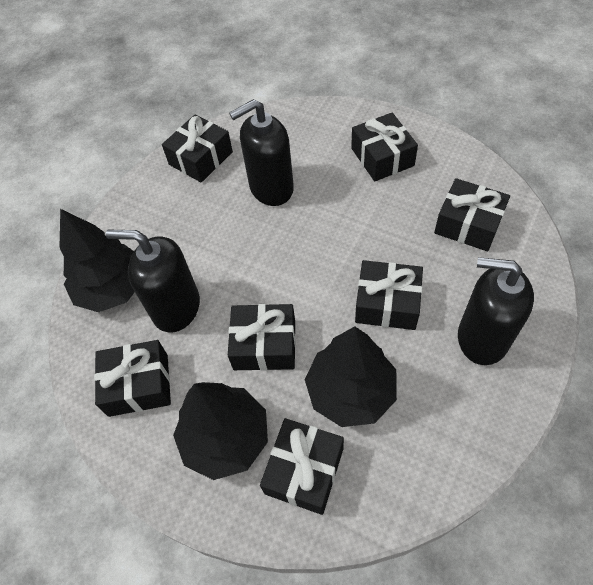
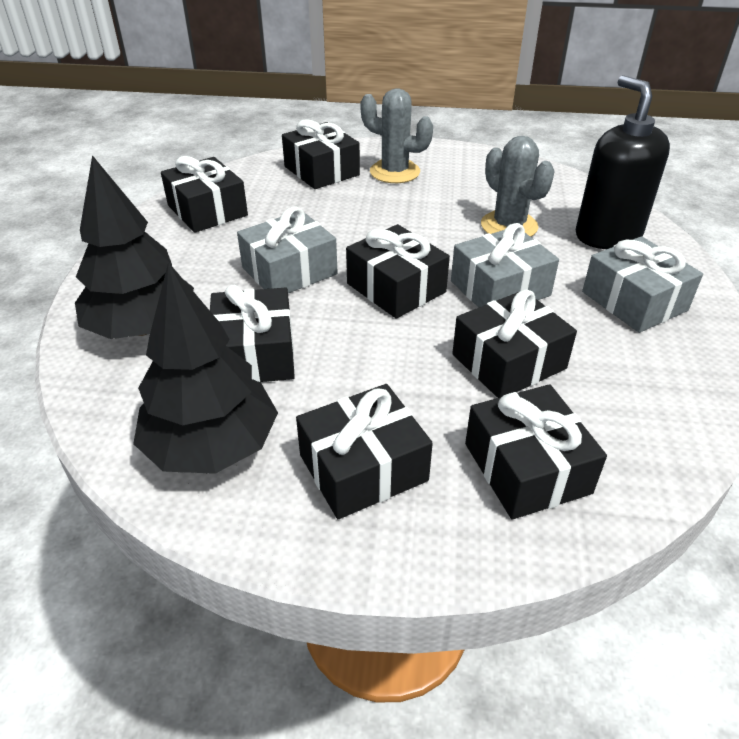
black soap dispenser: 3 -> 1
black tree: 3 -> 2
grey cactus: 0 -> 2
grey gift: 0 -> 3

